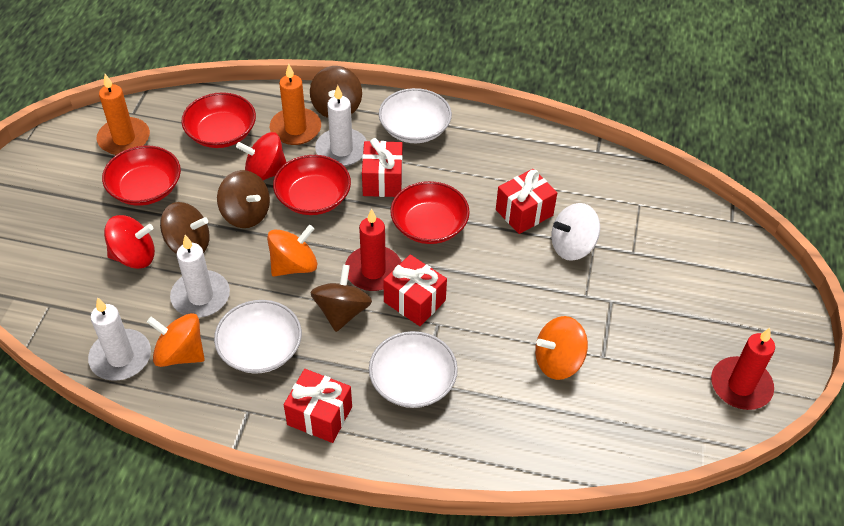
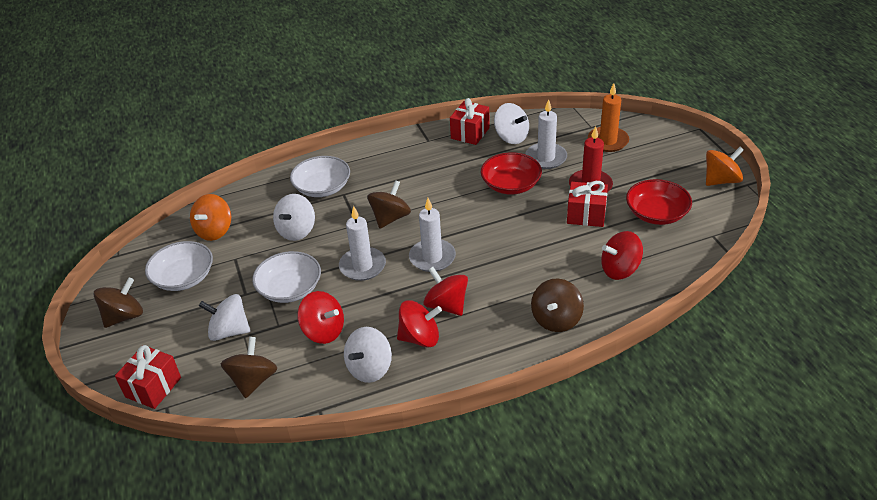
orange candle: 2 -> 1
orange spinning top: 3 -> 2
red bowl: 4 -> 2
red candle: 2 -> 1
red gift: 4 -> 3
red spinning top: 2 -> 4
white spinning top: 1 -> 4

